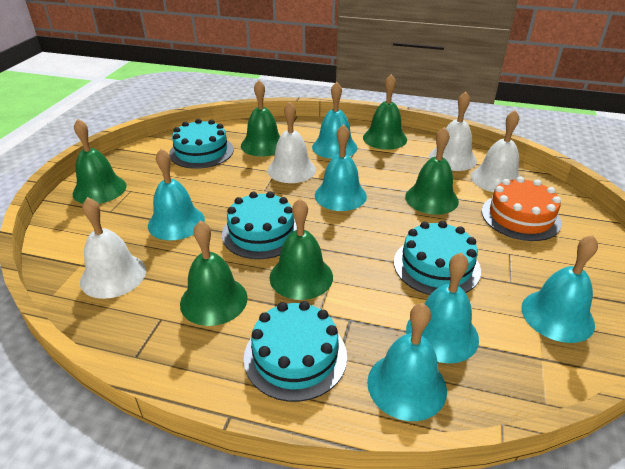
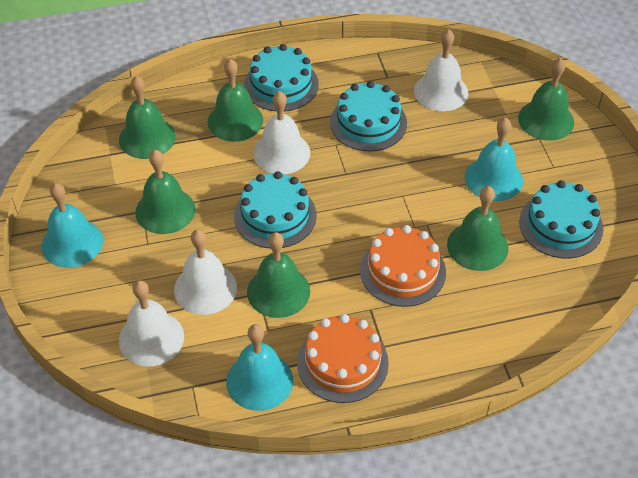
orange cake: 1 -> 2
turquoise bell: 6 -> 3

